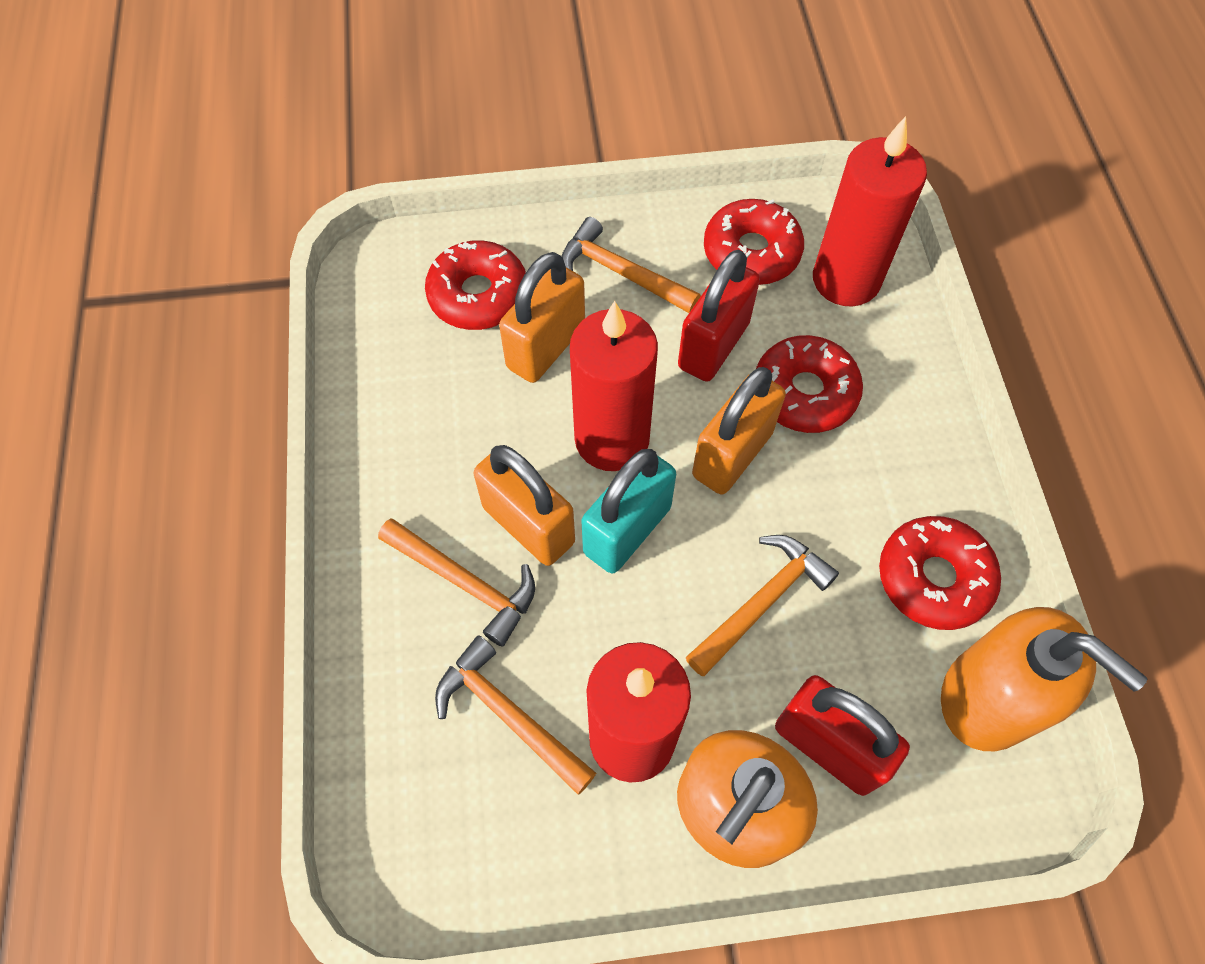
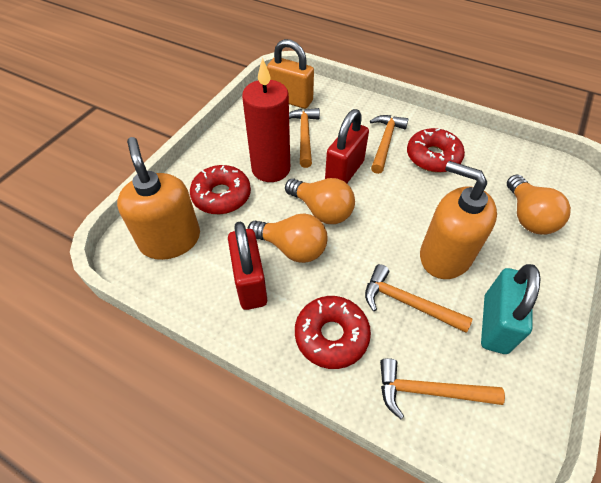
orange light bulb: 0 -> 3
orange padlock: 3 -> 1
red candle: 3 -> 1
red donut: 4 -> 3

